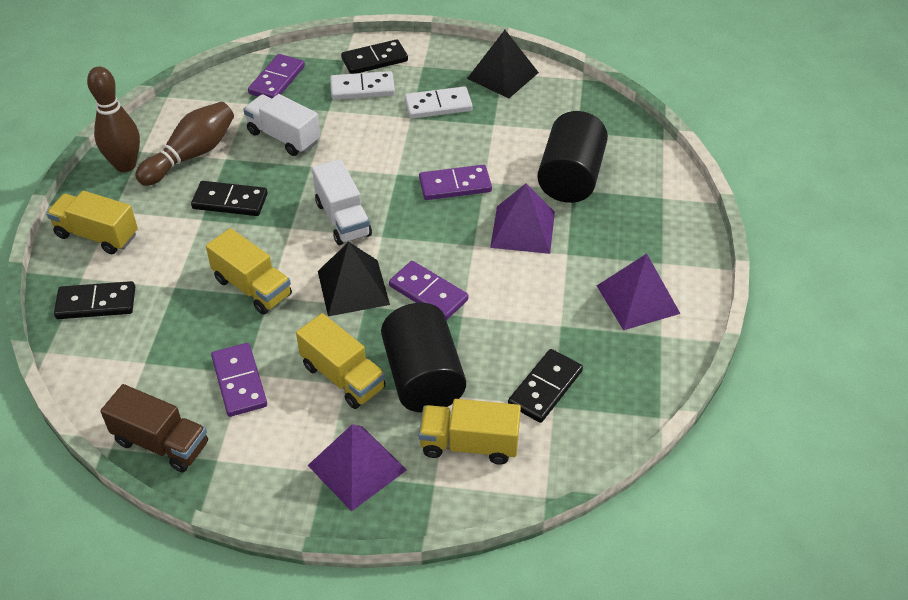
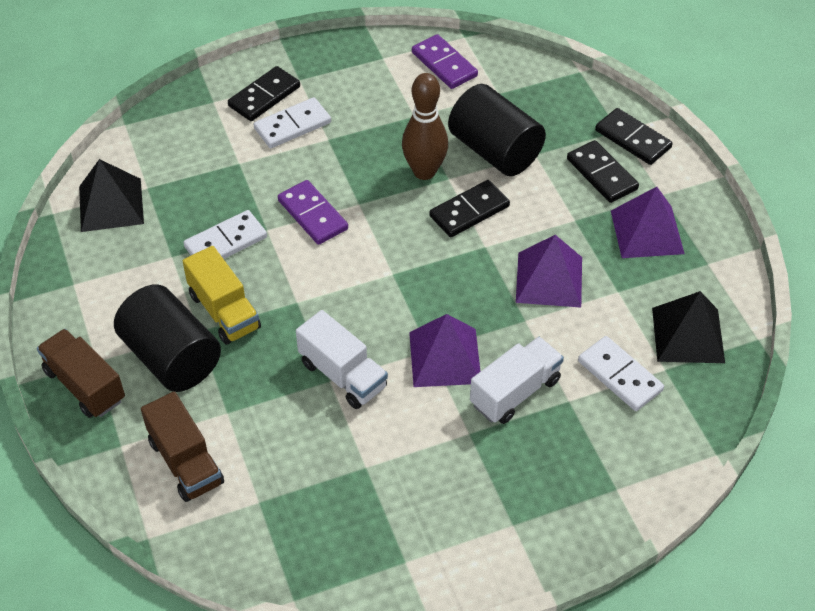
brown bowling pin: 2 -> 1
brown truck: 1 -> 2
purple domino: 4 -> 2
white domino: 2 -> 3
yellow truck: 4 -> 1

